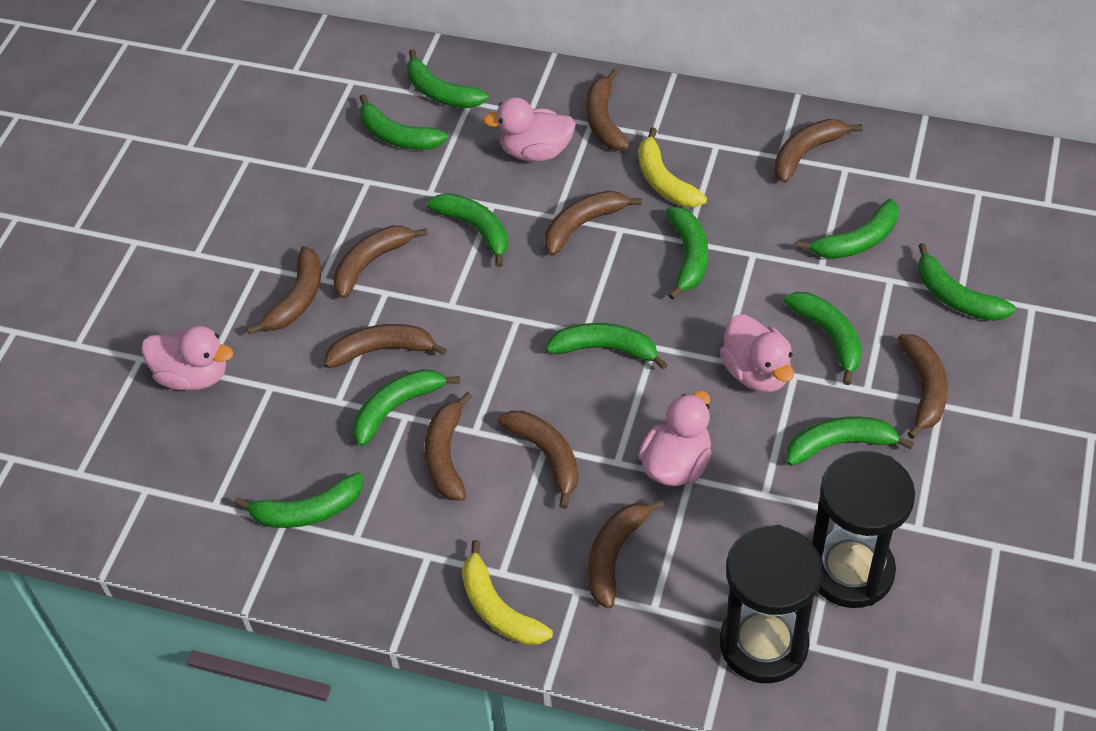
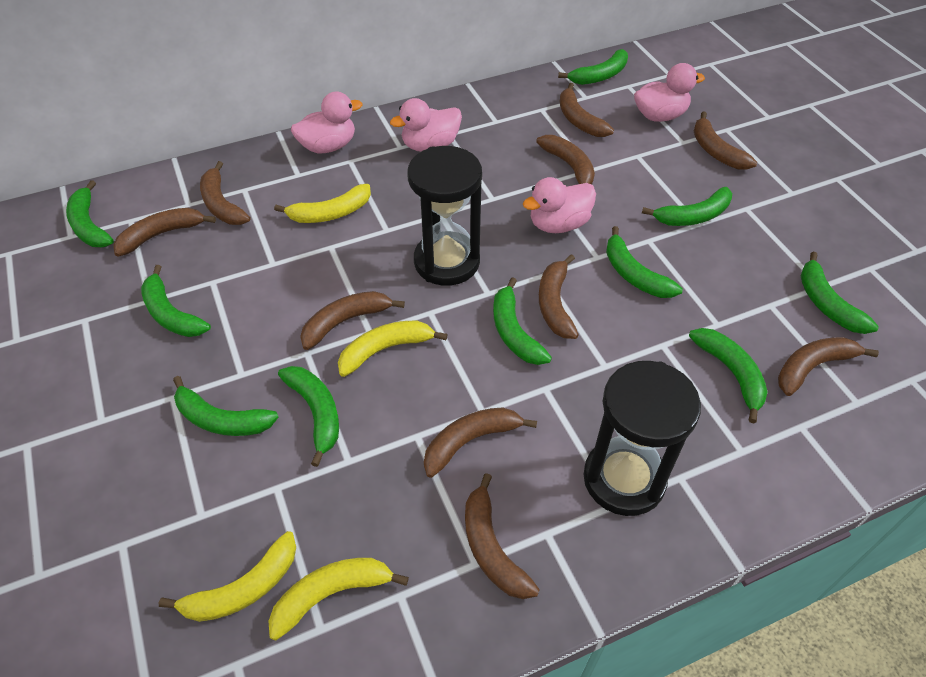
green banana: 11 -> 10
yellow banana: 2 -> 4

